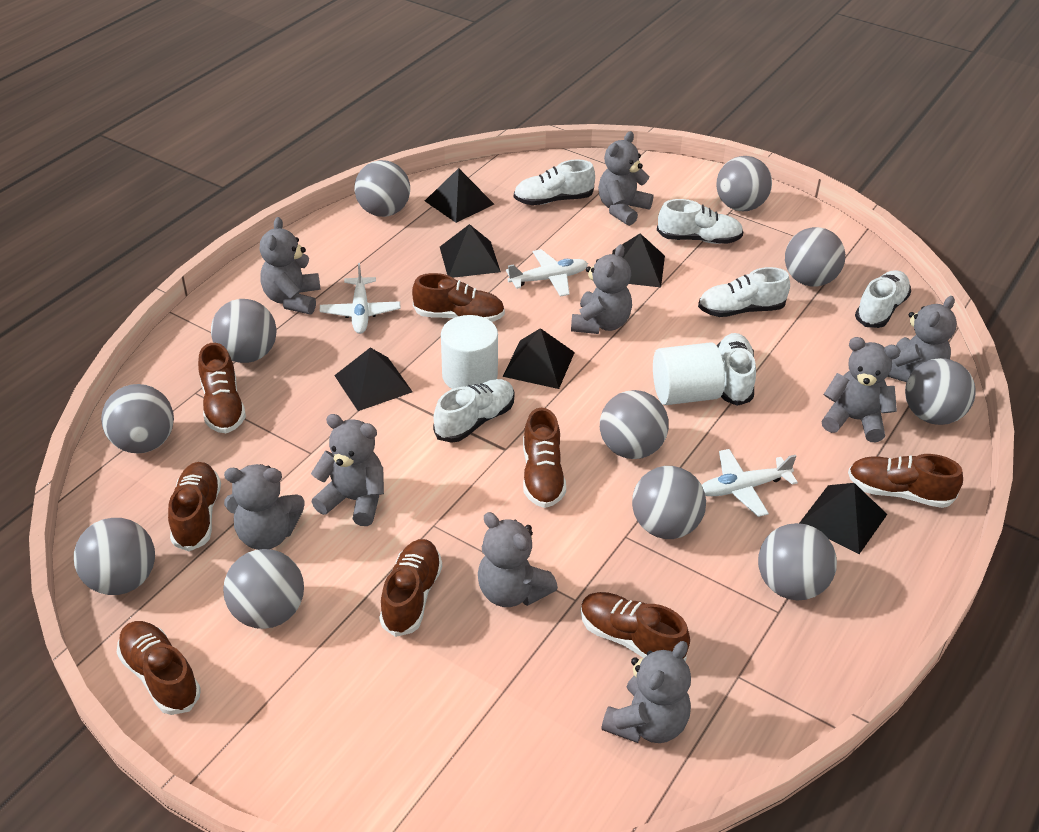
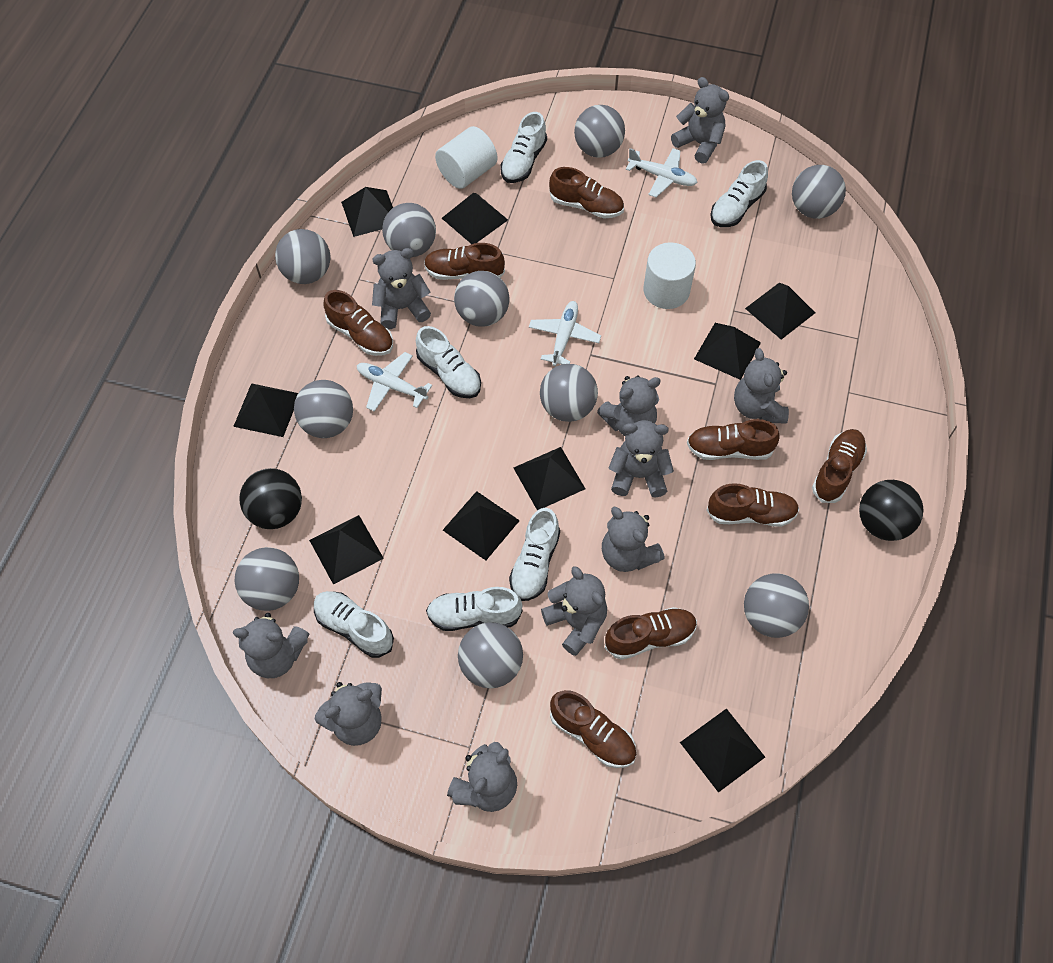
black ball: 0 -> 2
black pyramid: 6 -> 9
grey ball: 11 -> 10
grey teddy bear: 9 -> 10

